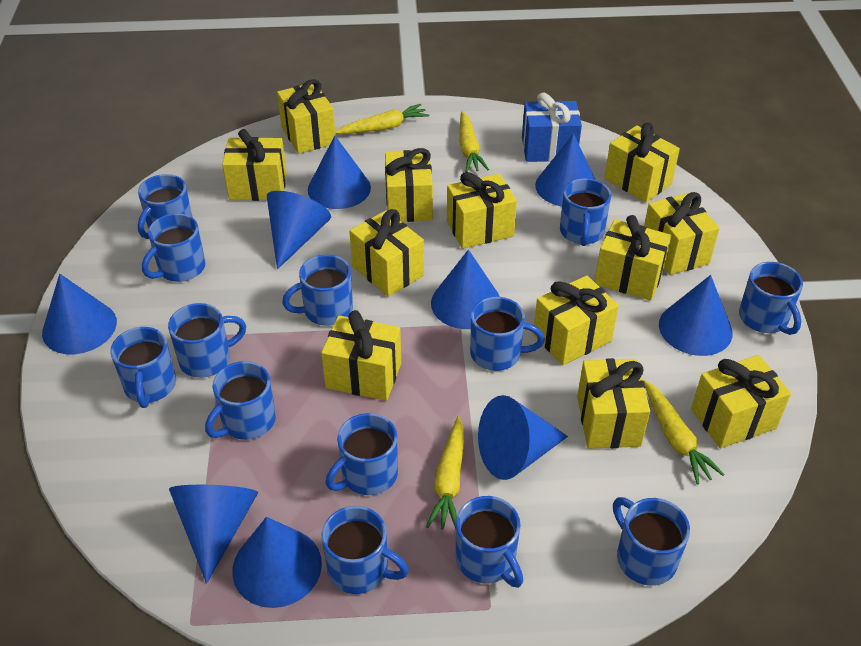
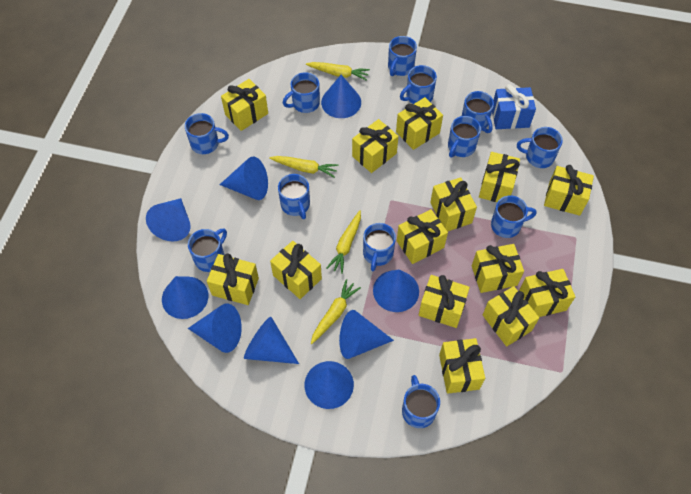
blue mug: 13 -> 12
yellow gift: 12 -> 14

